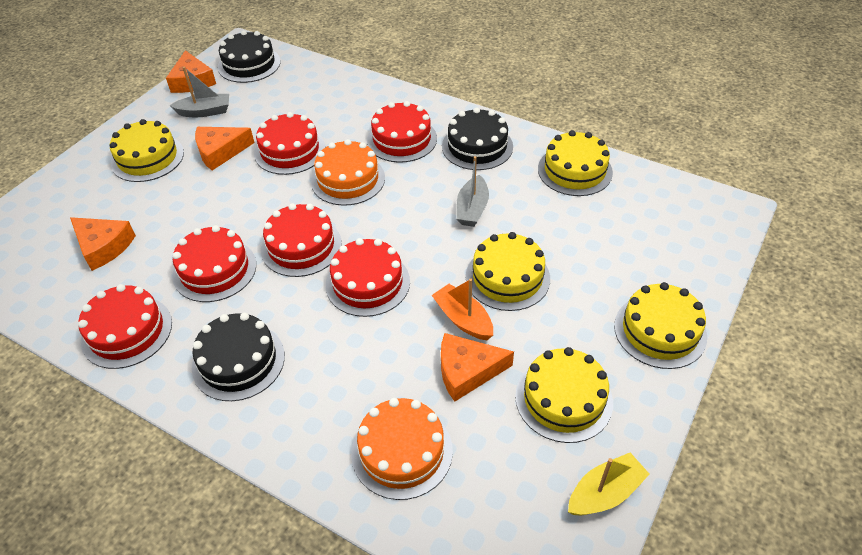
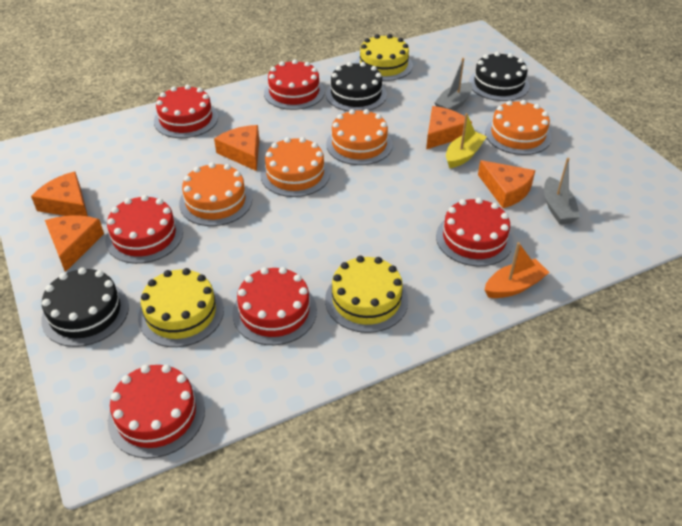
orange cake: 2 -> 4
orange cheese: 4 -> 5
yellow cake: 5 -> 3

